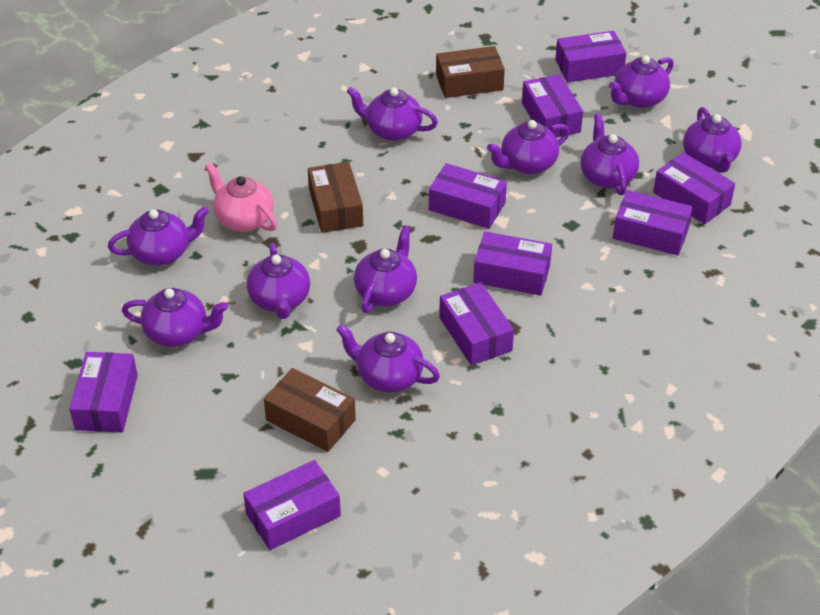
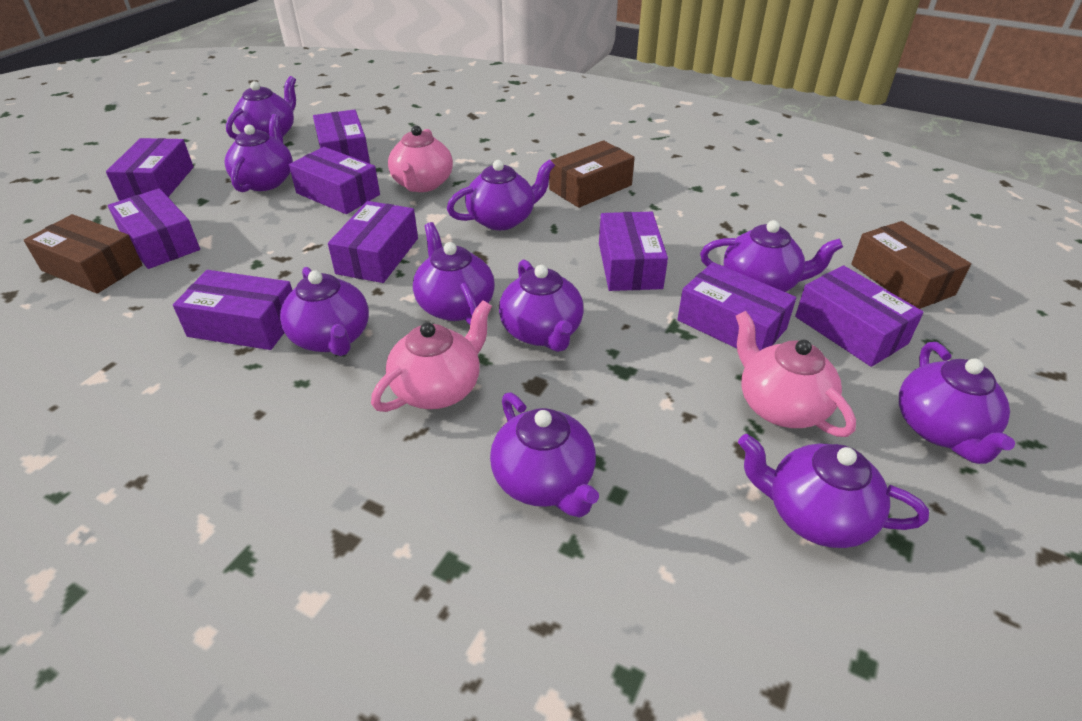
pink teapot: 1 -> 3

